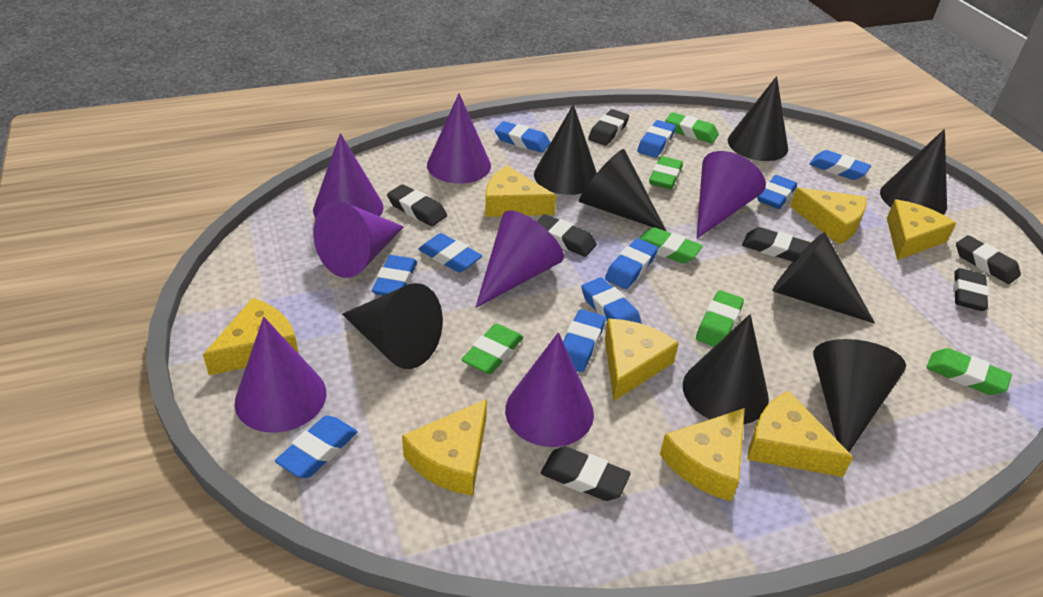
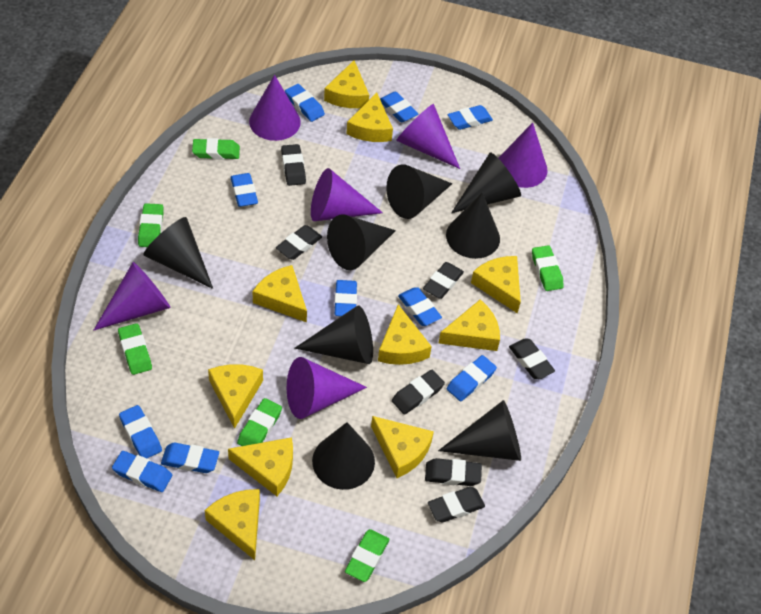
purple cone: 7 -> 6
yellow cheese: 8 -> 10

